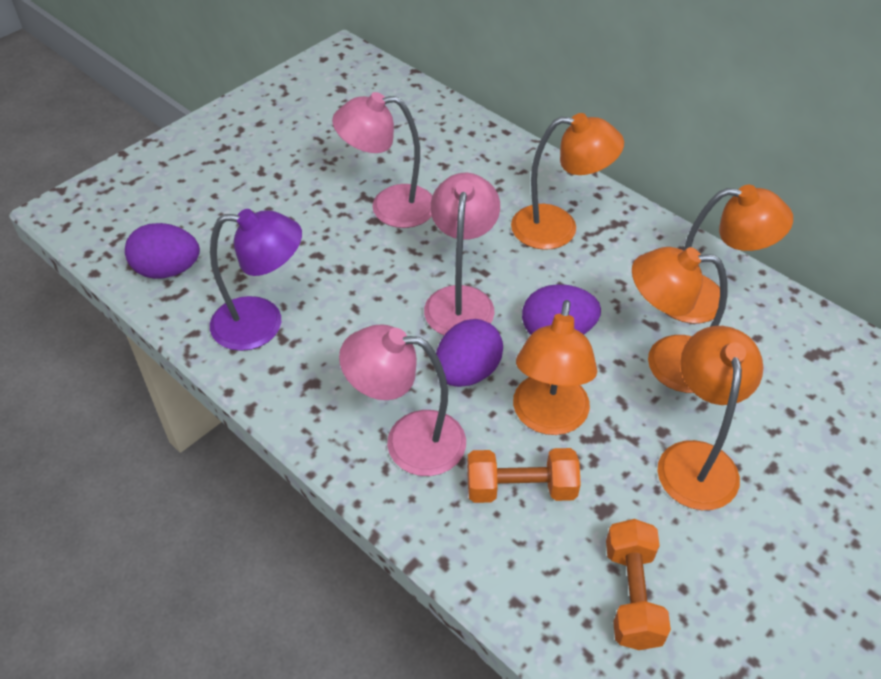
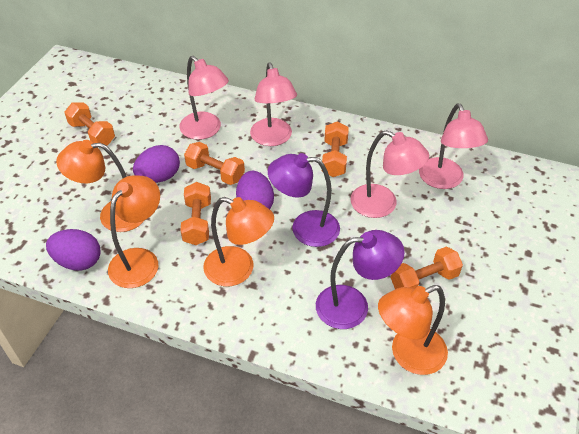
orange dumbbell: 2 -> 5
orange lamp: 5 -> 4
pink lamp: 3 -> 4
purple lamp: 1 -> 2

